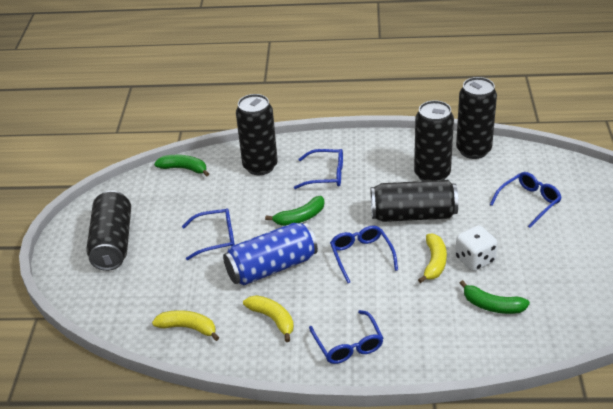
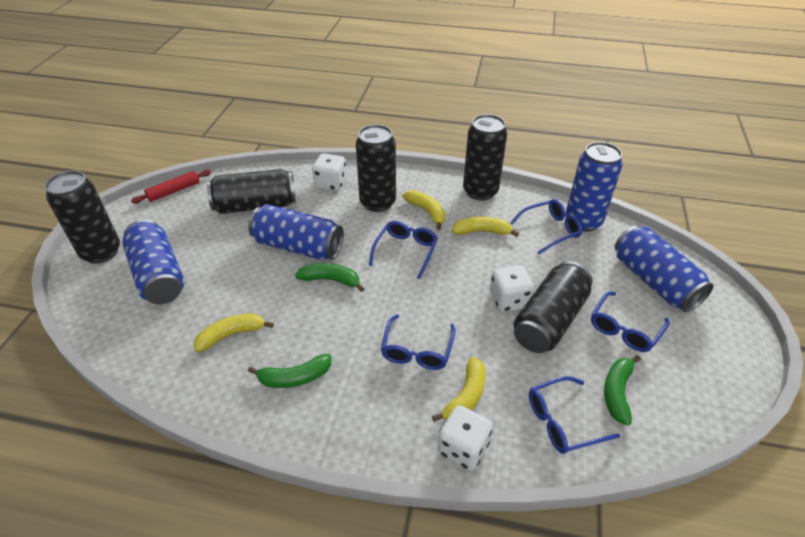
blue can: 1 -> 4
red rolling pin: 0 -> 1
white dice: 1 -> 3
yellow banana: 3 -> 4

